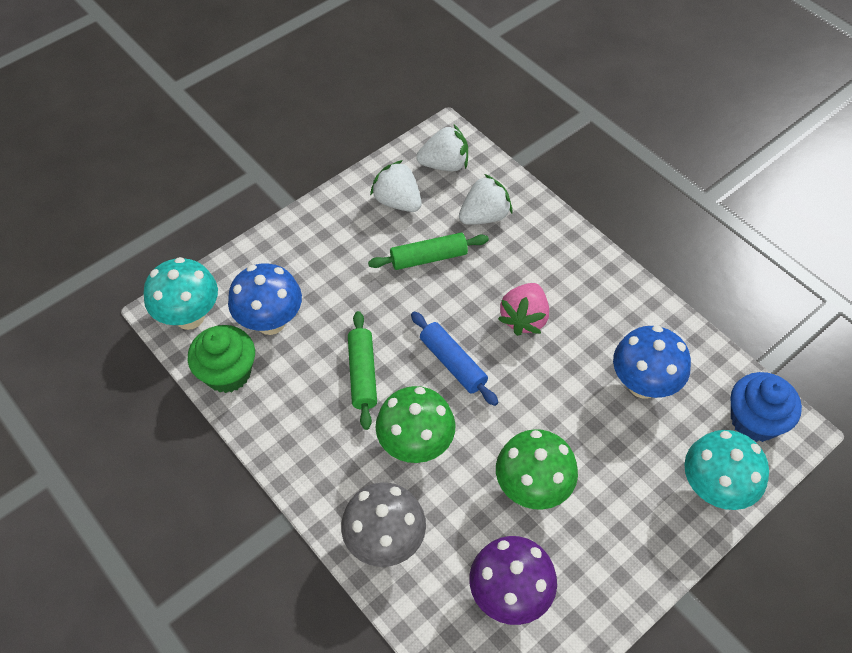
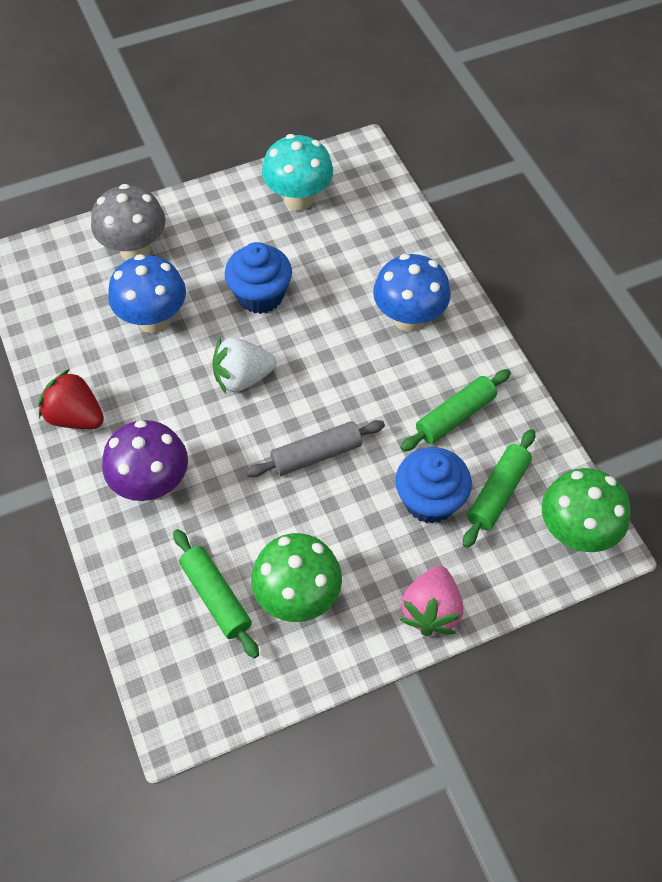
blue cupcake: 1 -> 2
blue rolling pin: 1 -> 0
green cupcake: 1 -> 0
green rolling pin: 2 -> 3
grey rolling pin: 0 -> 1
red strawberry: 0 -> 1
turquoise mushroom: 2 -> 1
white strawberry: 3 -> 1

